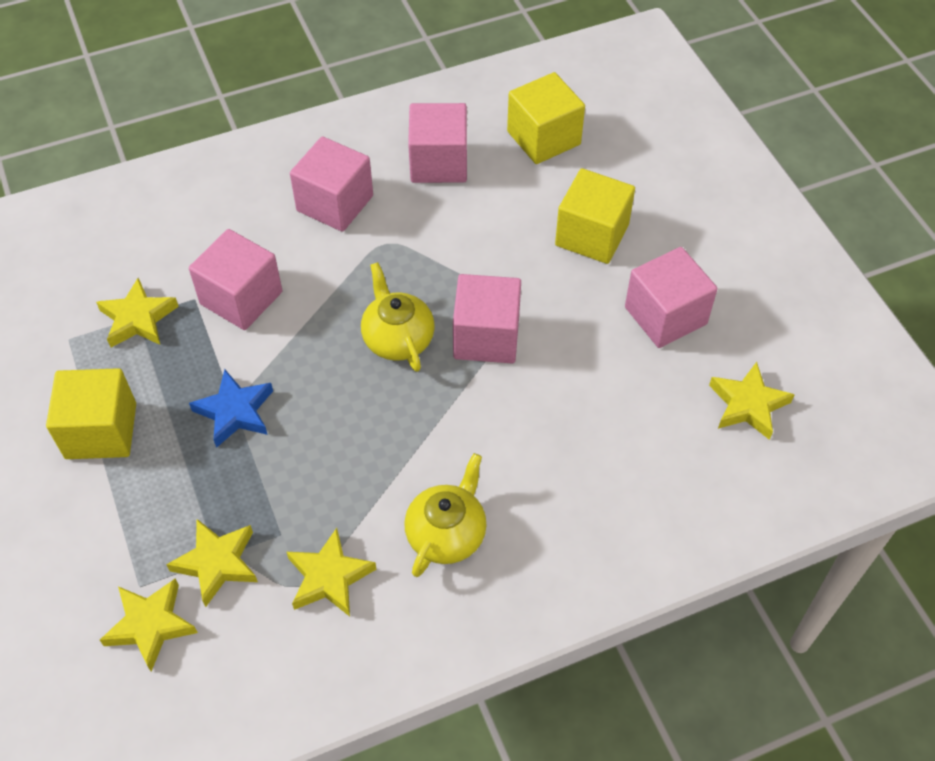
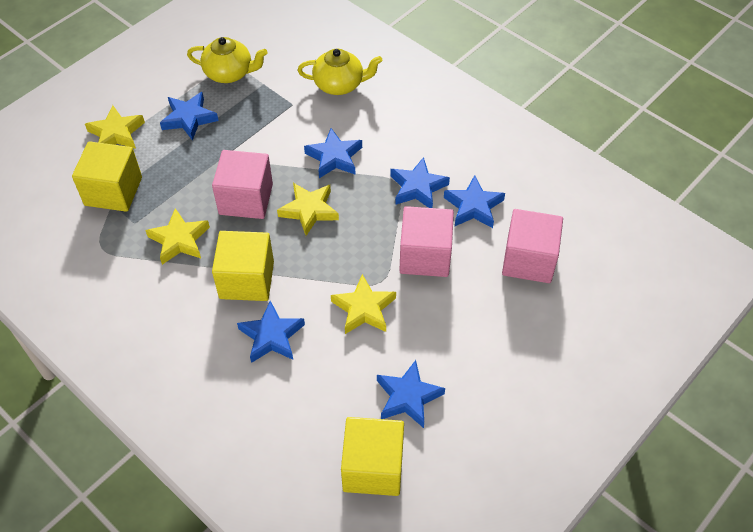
blue star: 1 -> 6
pink cube: 5 -> 3
yellow star: 5 -> 4

